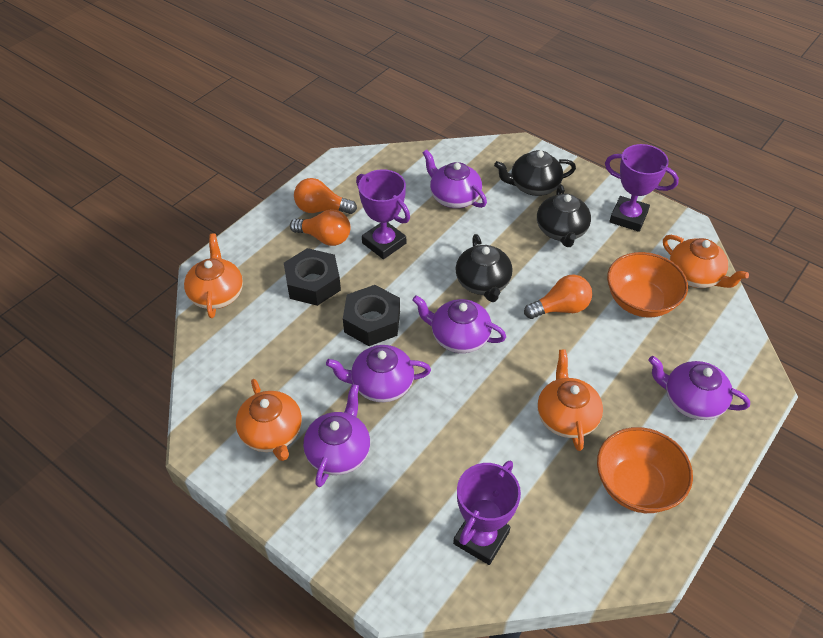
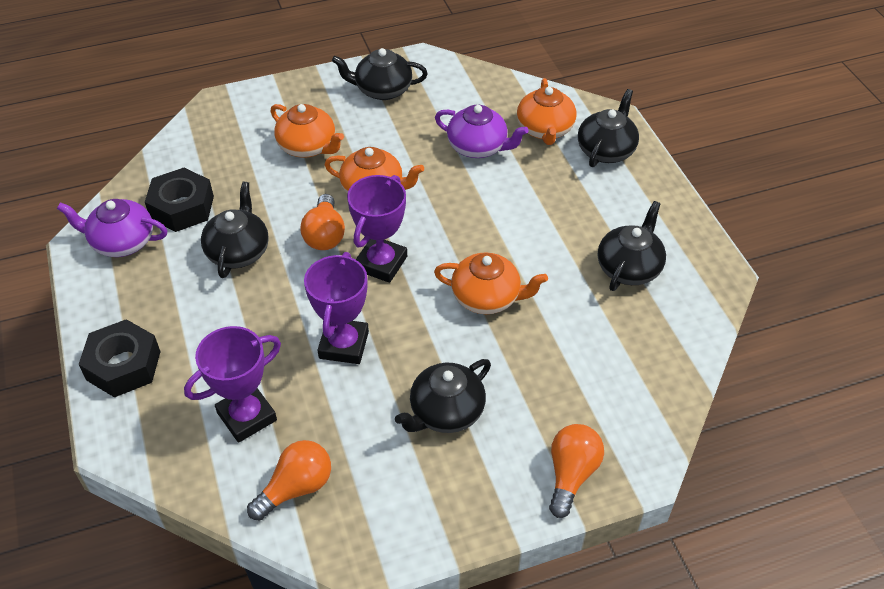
black teapot: 3 -> 5
orange bowl: 2 -> 0
purple teapot: 5 -> 2

